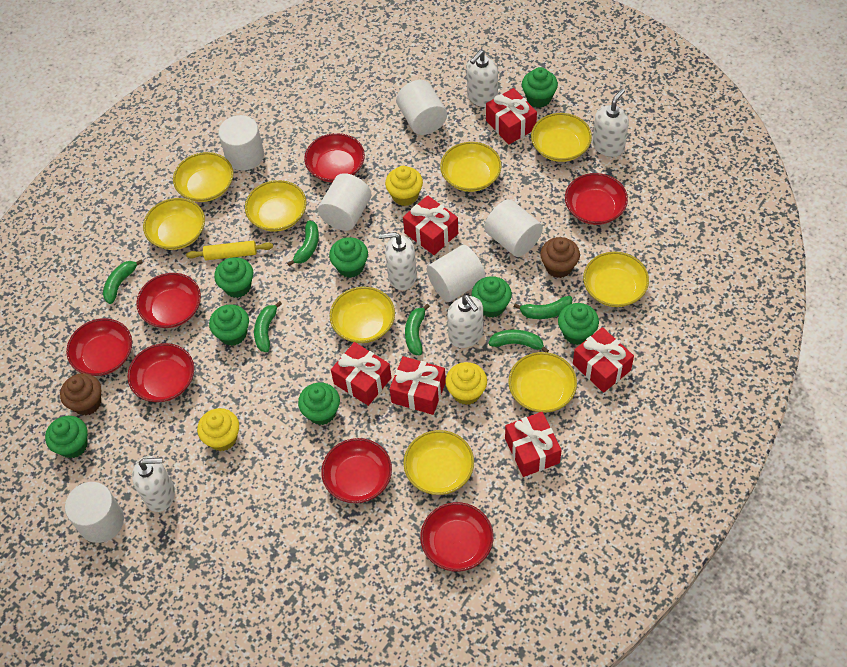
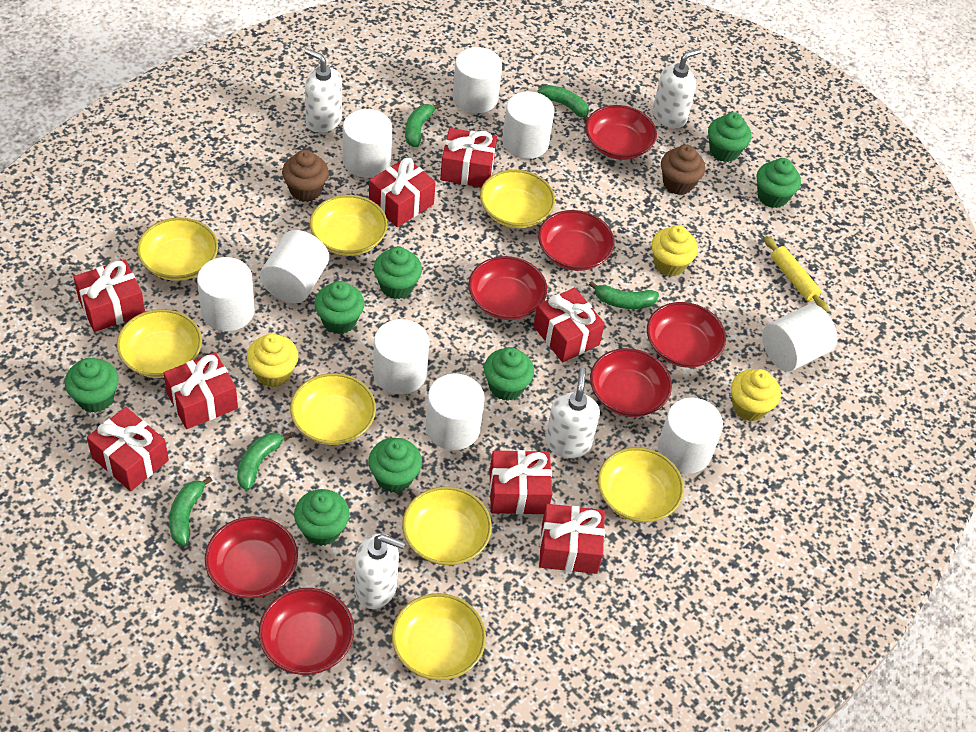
green banana: 6 -> 5
red gift: 6 -> 8
white cylinder: 6 -> 9
white soap dispenser: 5 -> 4
yellow bowl: 9 -> 8

